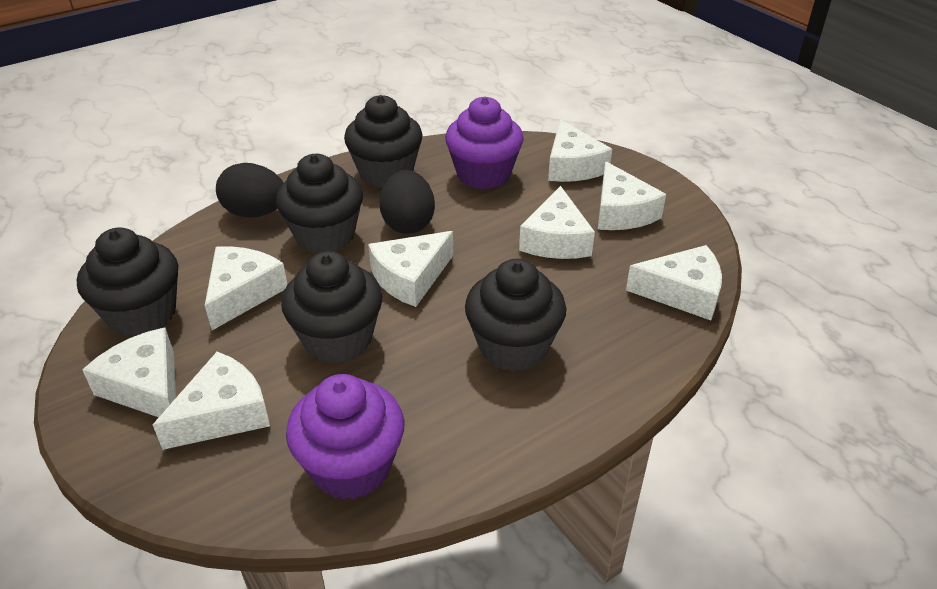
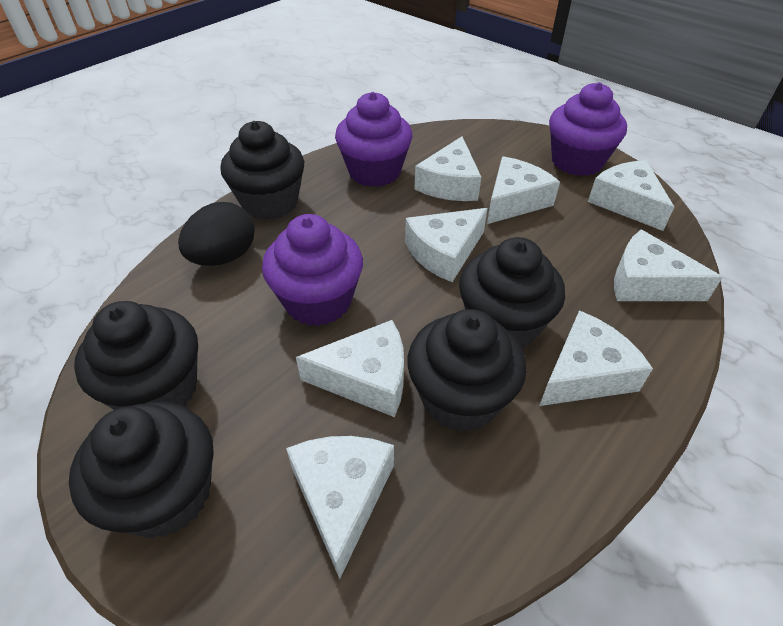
black egg: 2 -> 1
purple cupcake: 2 -> 3

